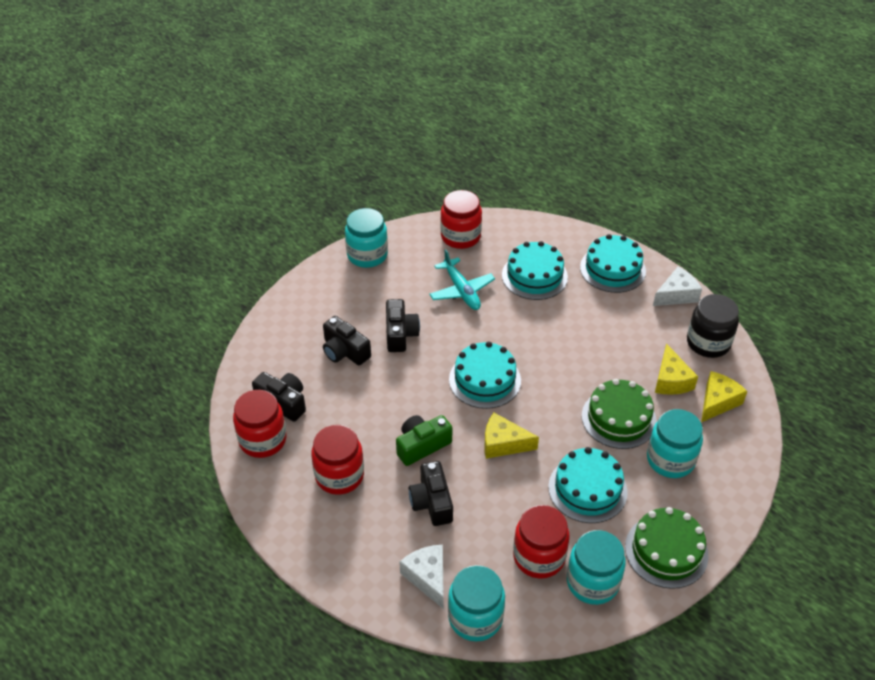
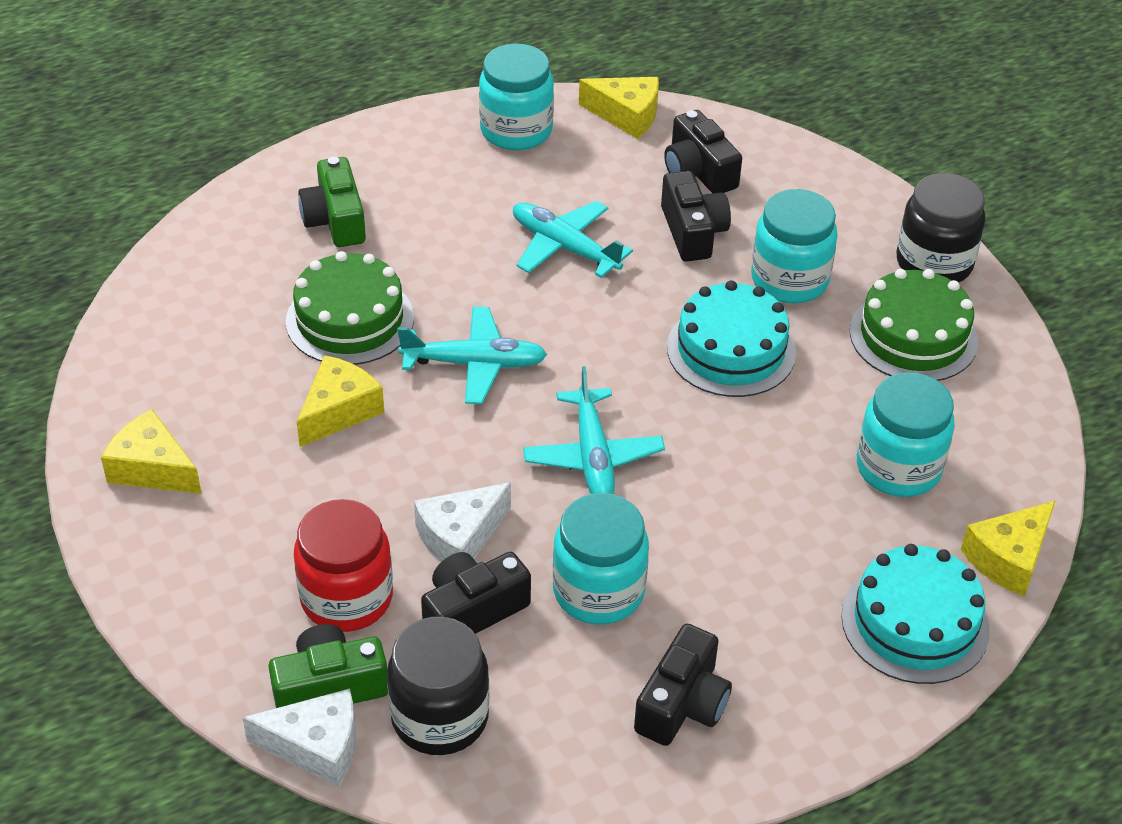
black jar: 1 -> 2
green camera: 1 -> 2
red jar: 4 -> 1
turquoise cake: 4 -> 2
turquoise plane: 1 -> 3
yellow cheese: 3 -> 4

